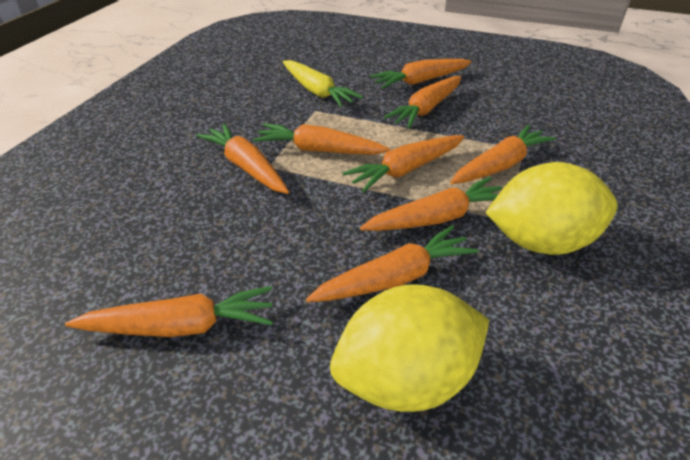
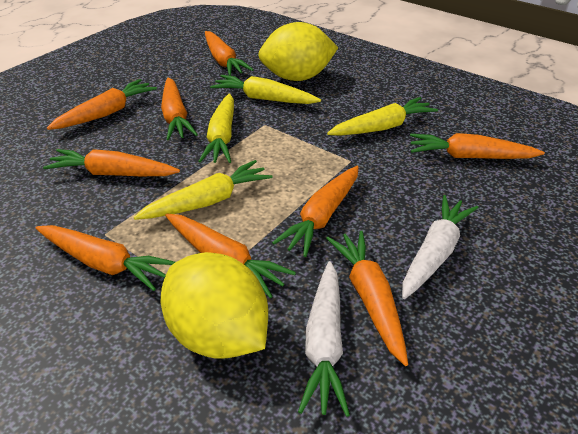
white carrot: 0 -> 2
yellow carrot: 1 -> 4

